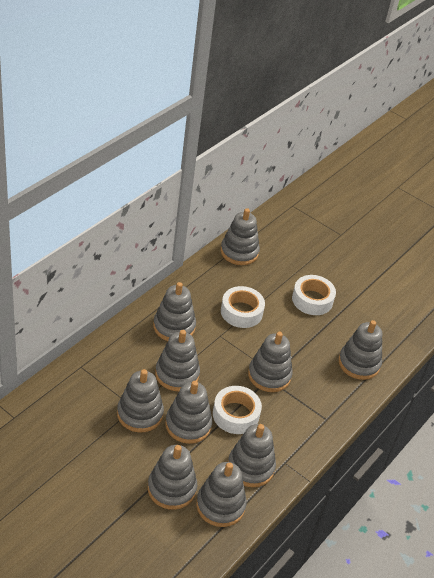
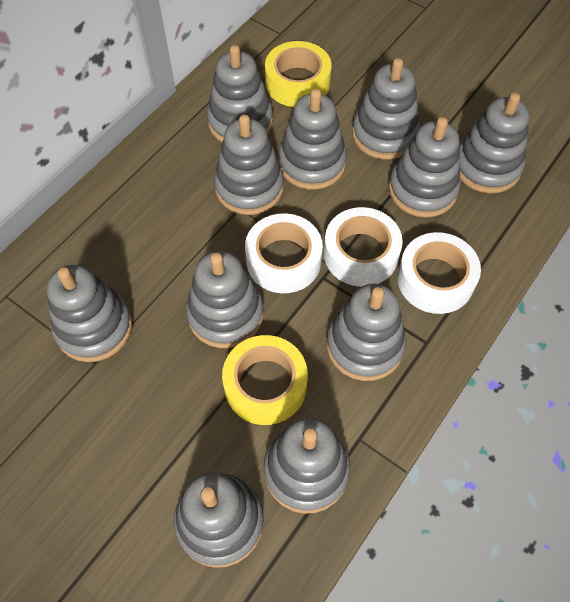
grey stacking toy: 10 -> 11
yellow tape: 0 -> 2

